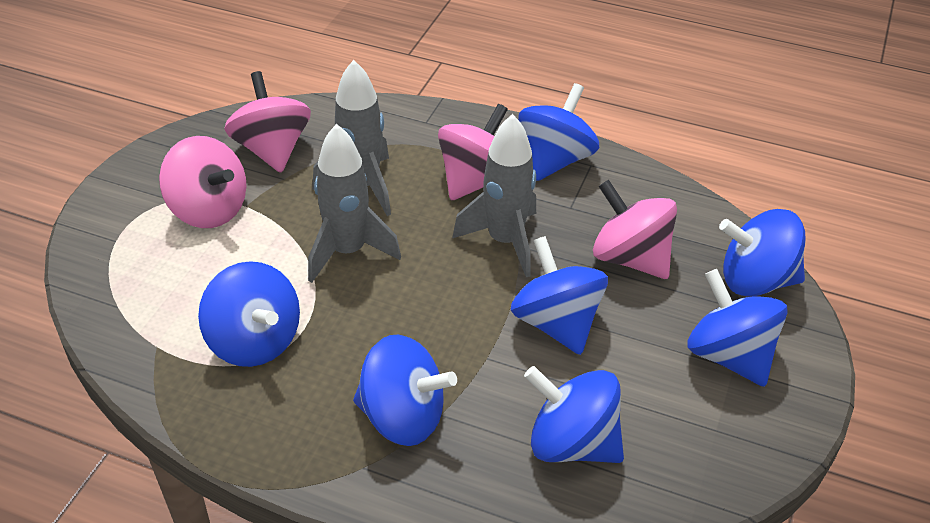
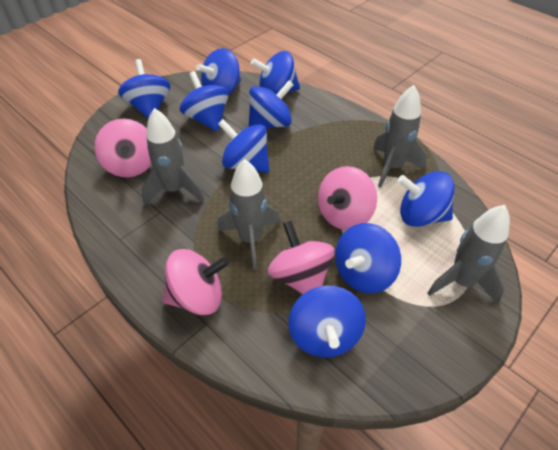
blue spinning top: 7 -> 9
grey rocket: 3 -> 4

